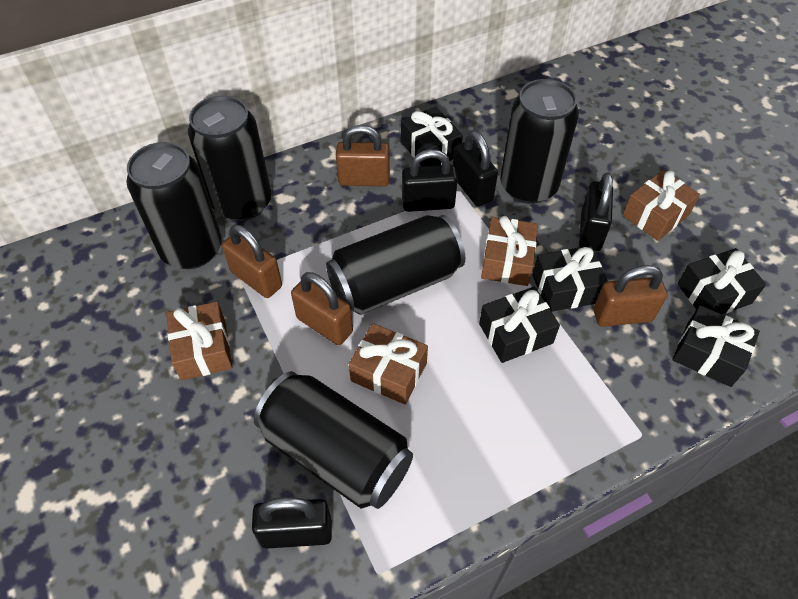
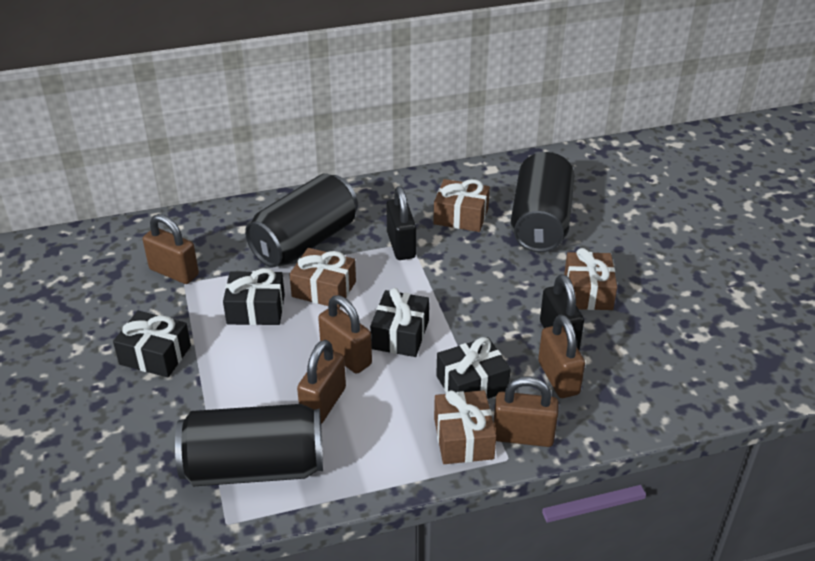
black can: 5 -> 3
black gift: 5 -> 4
black padlock: 4 -> 2
brown padlock: 4 -> 5

